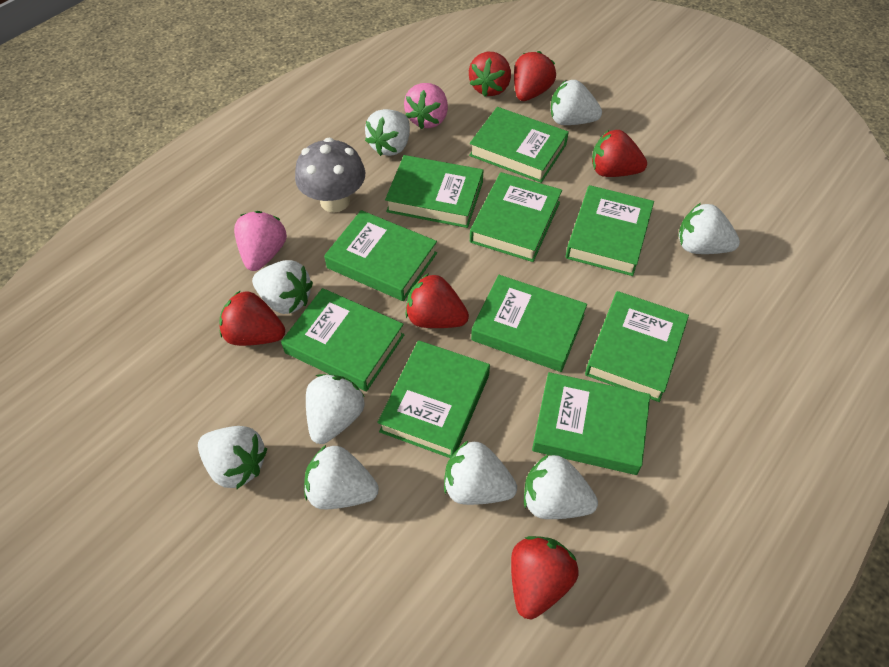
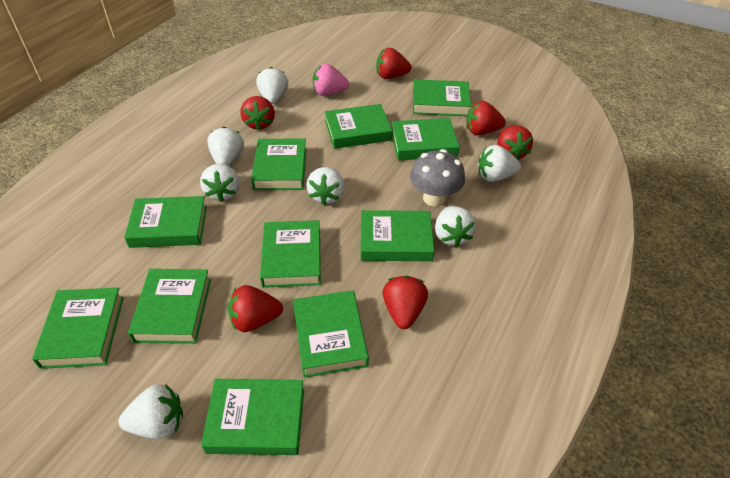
green book: 10 -> 11
pink strawberry: 2 -> 1
white strawberry: 9 -> 7

